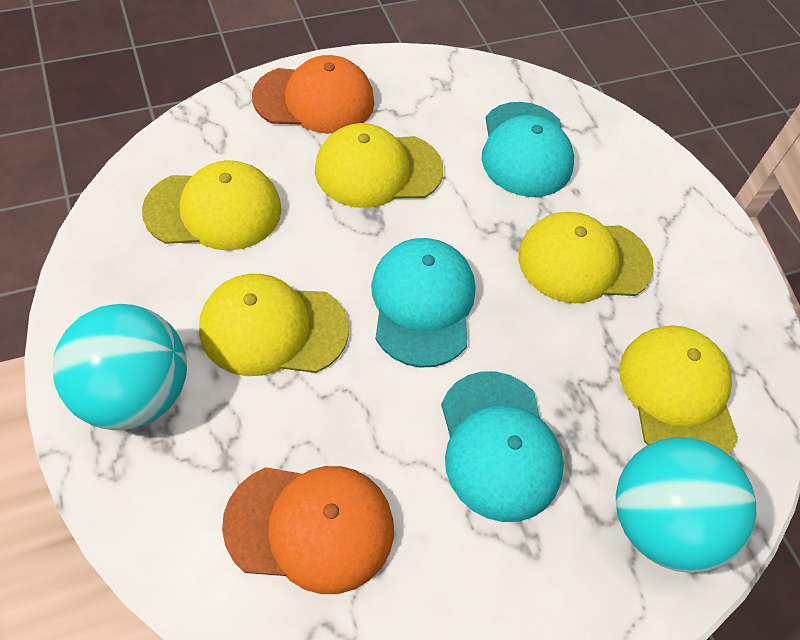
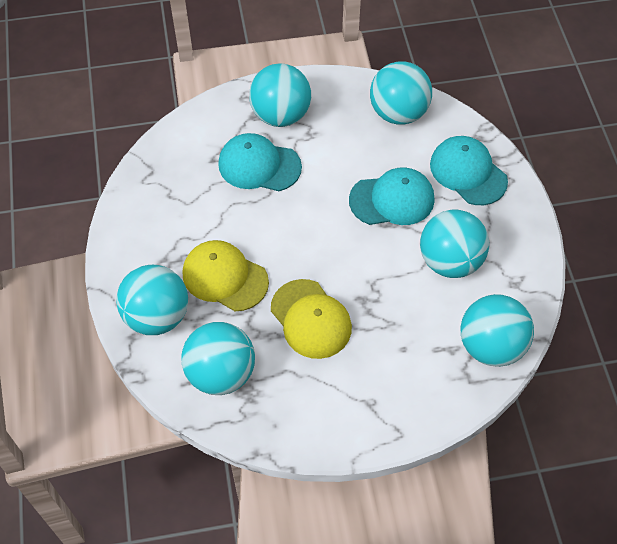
orange cap: 2 -> 0
turquoise ball: 2 -> 6
yellow cap: 5 -> 2

